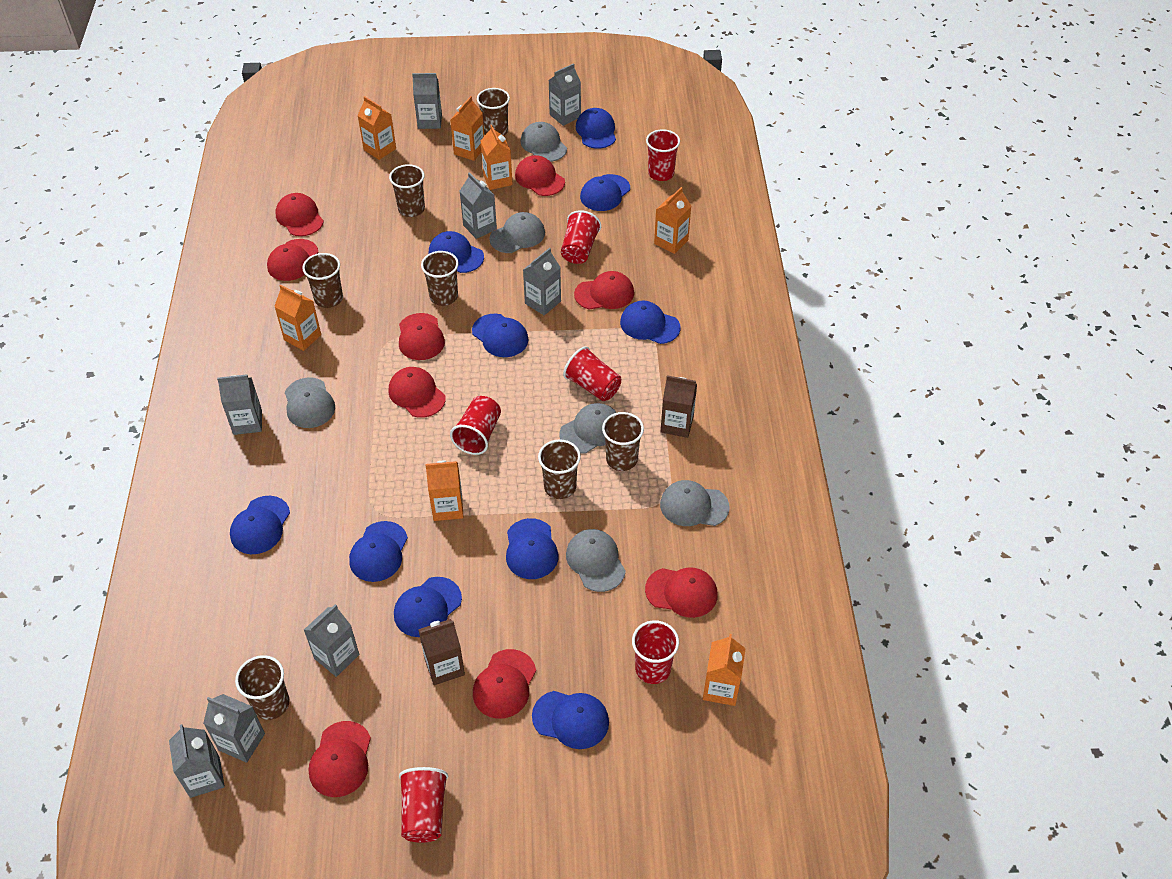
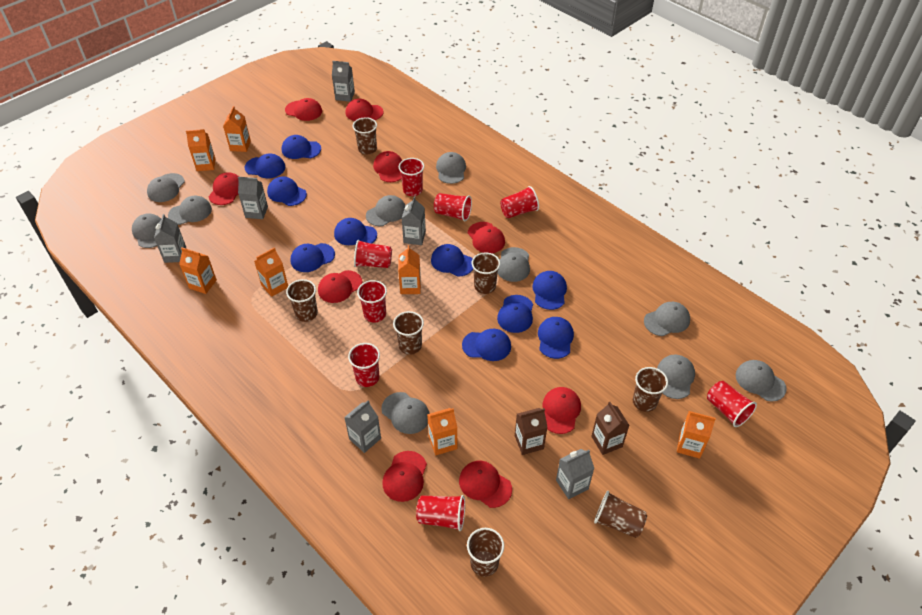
grey cap: 6 -> 10
grey carton: 8 -> 6
red cup: 6 -> 8

